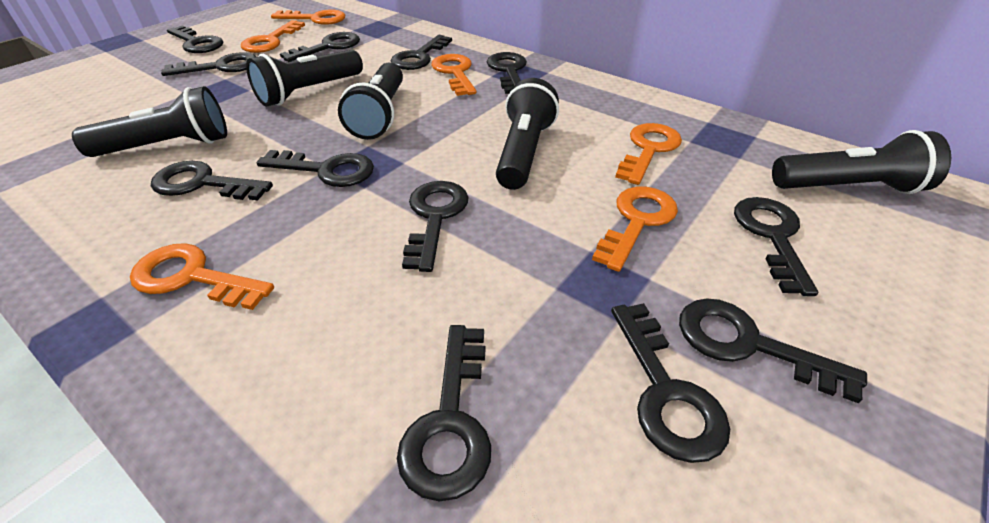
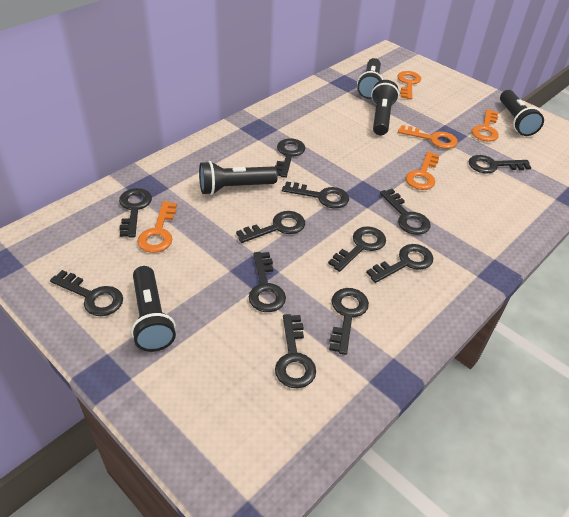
orange key: 6 -> 5

